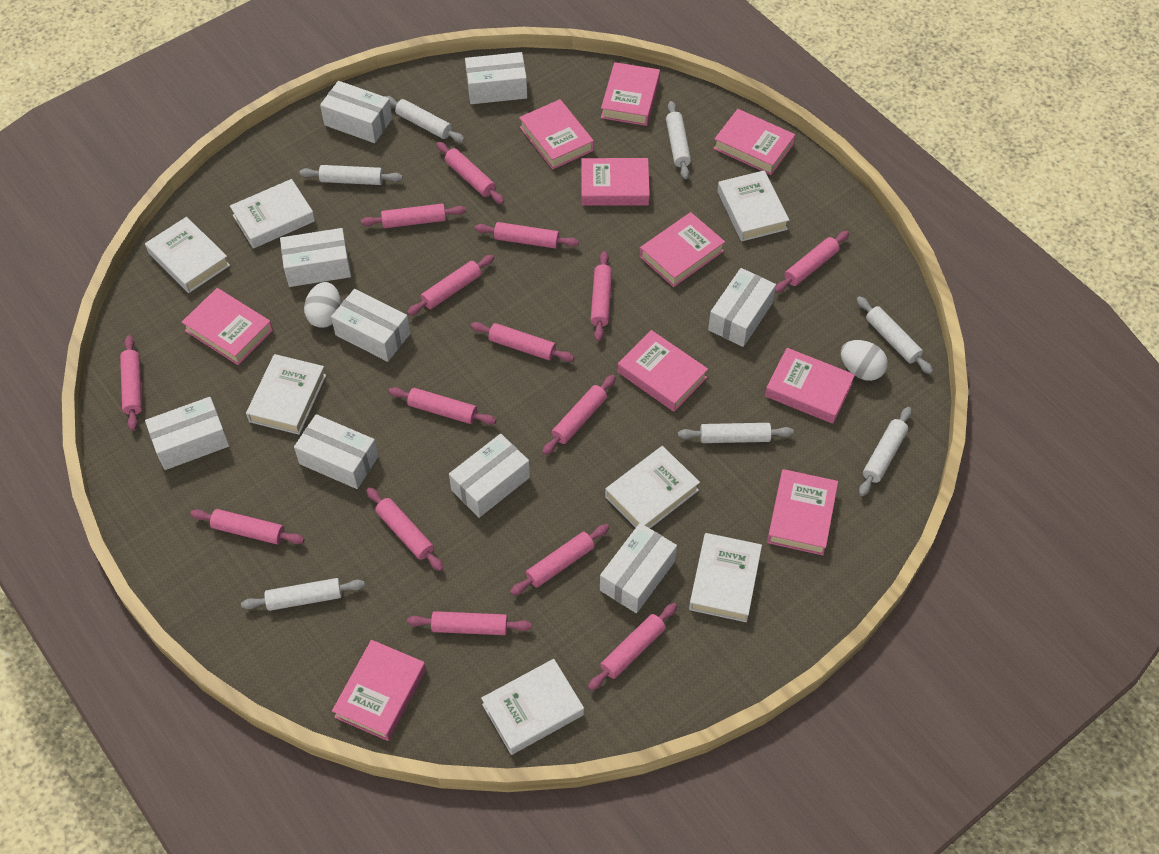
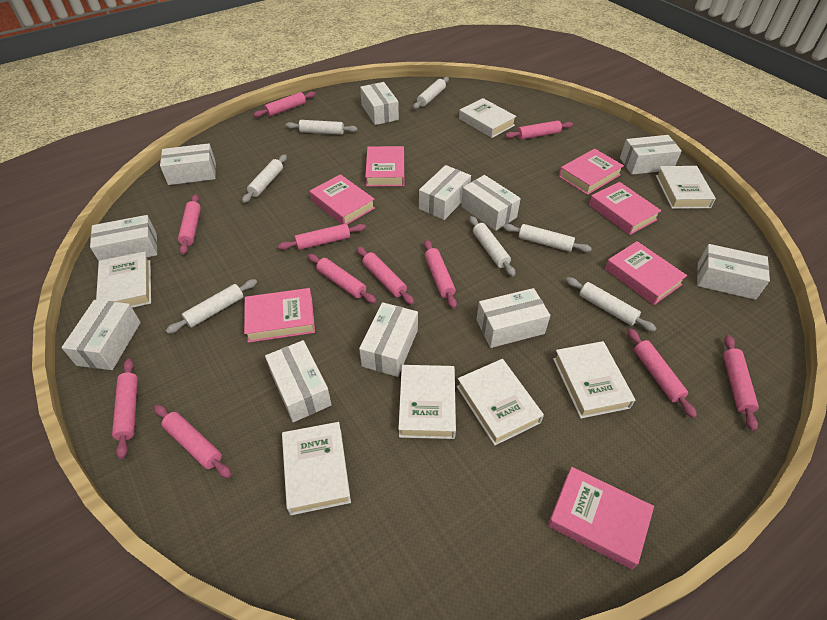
pink book: 10 -> 7
pink rolling pin: 15 -> 11
white box: 9 -> 11
white egg: 2 -> 0

